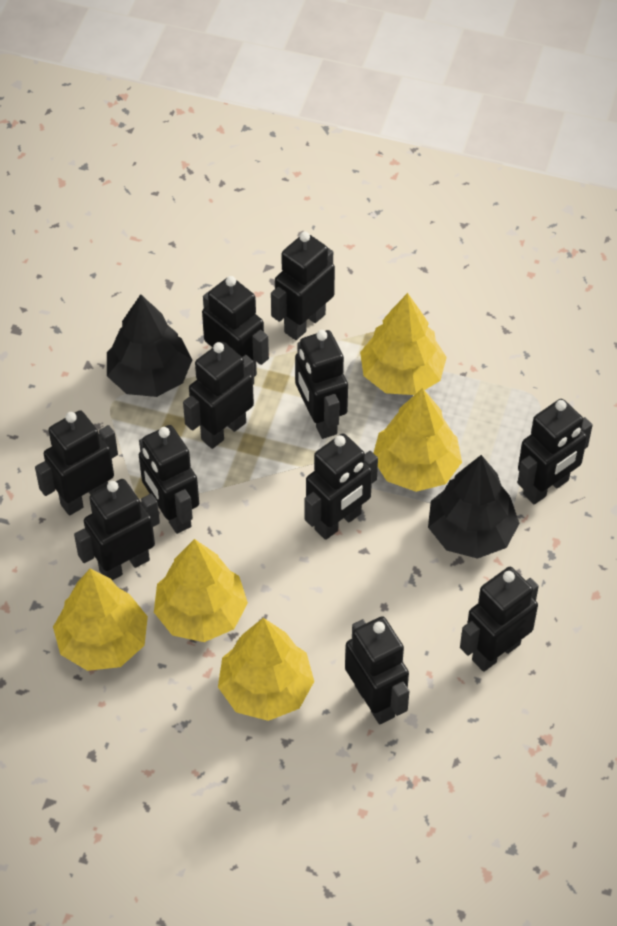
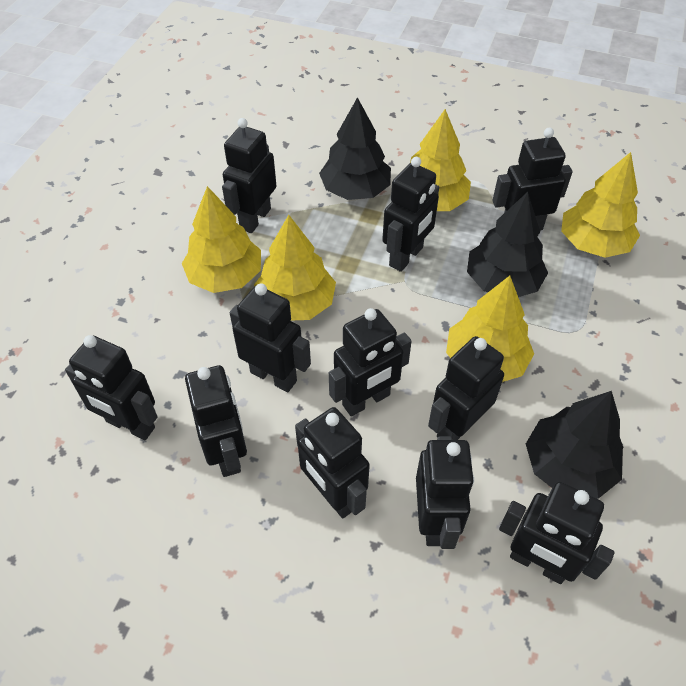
black tree: 2 -> 3

